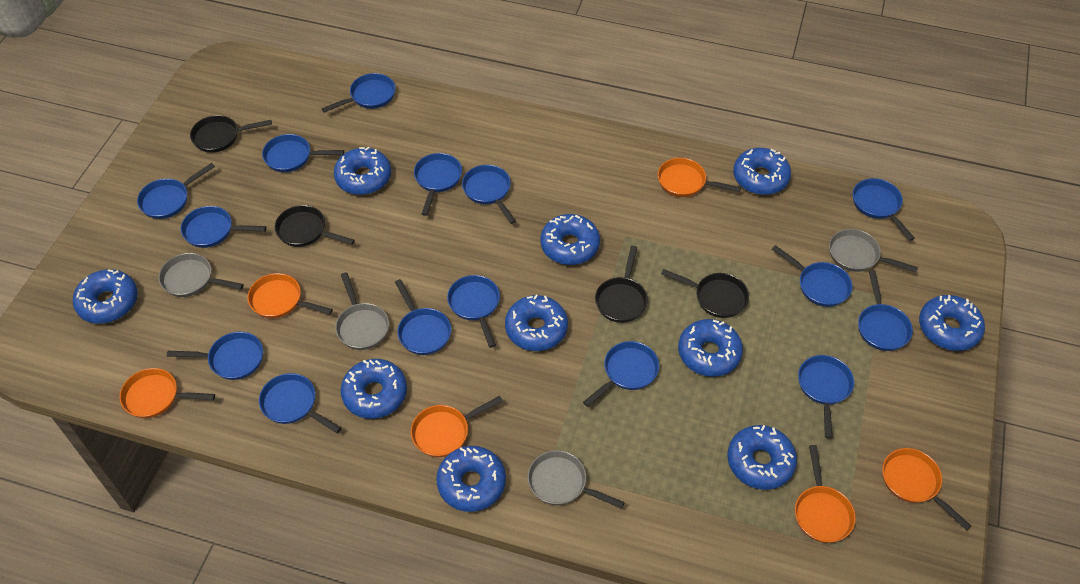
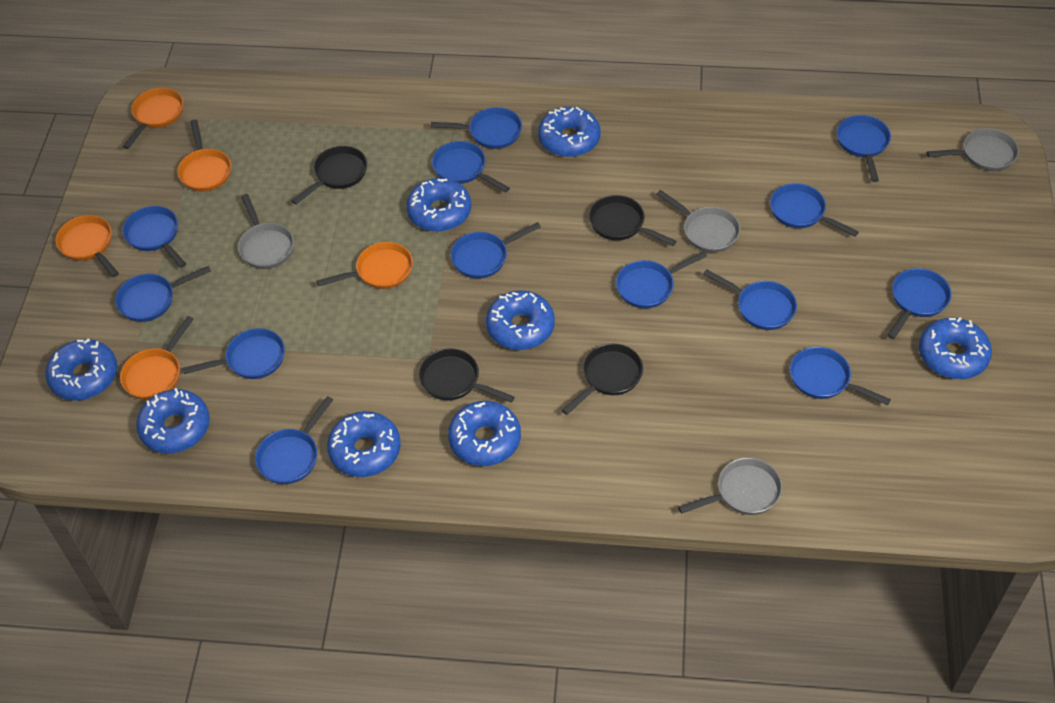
blue donut: 10 -> 8
blue pan: 15 -> 13
orange pan: 6 -> 5

